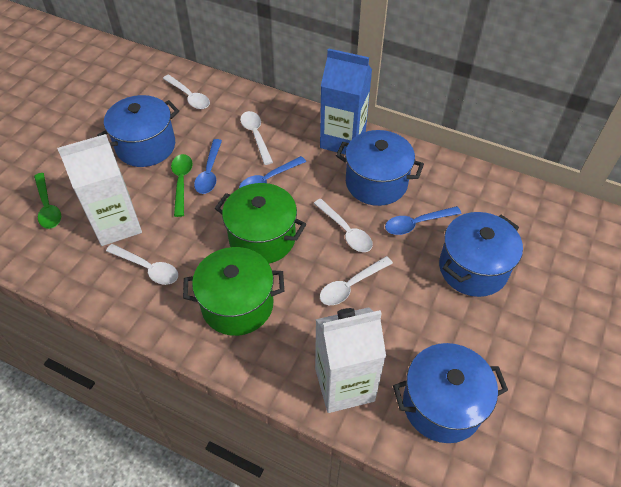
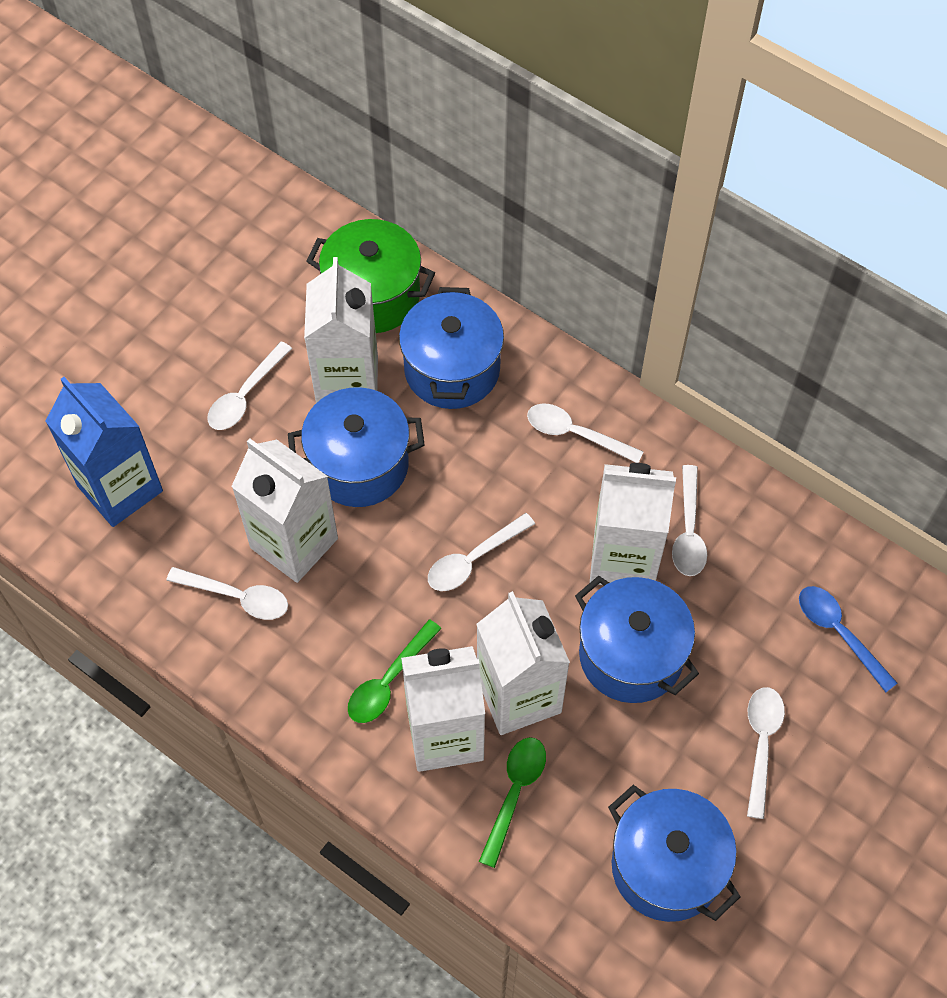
blue spoon: 3 -> 1
green pot: 2 -> 1
white carton: 2 -> 5
white spoon: 5 -> 6

